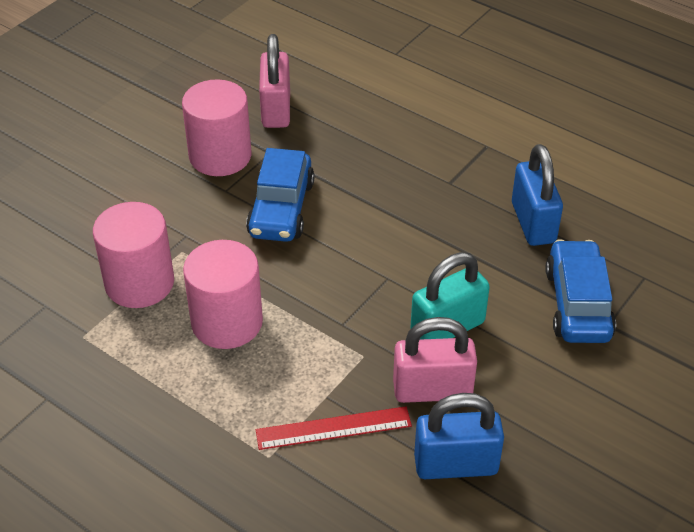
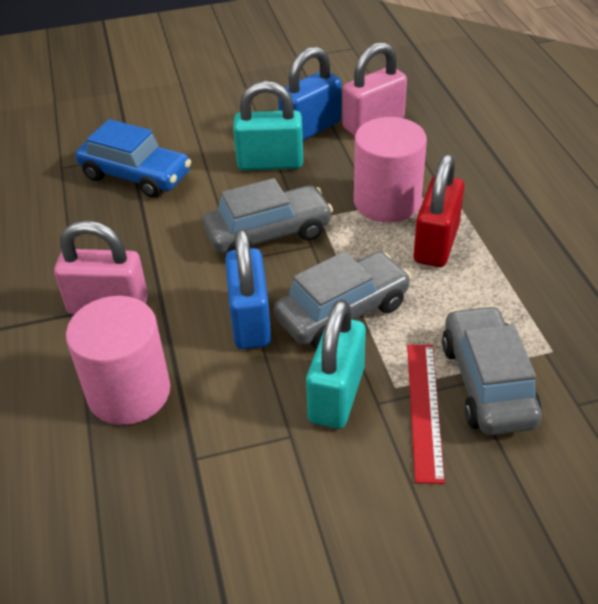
blue car: 2 -> 1
grey car: 0 -> 3
pink cylinder: 3 -> 2
red padlock: 0 -> 1
turquoise padlock: 1 -> 2

